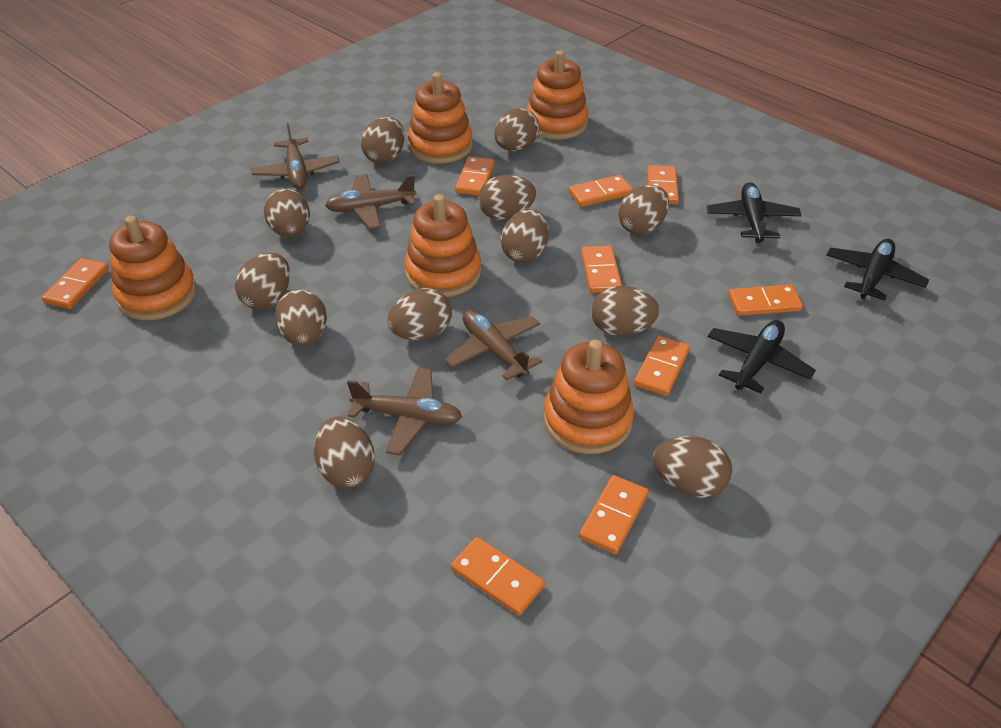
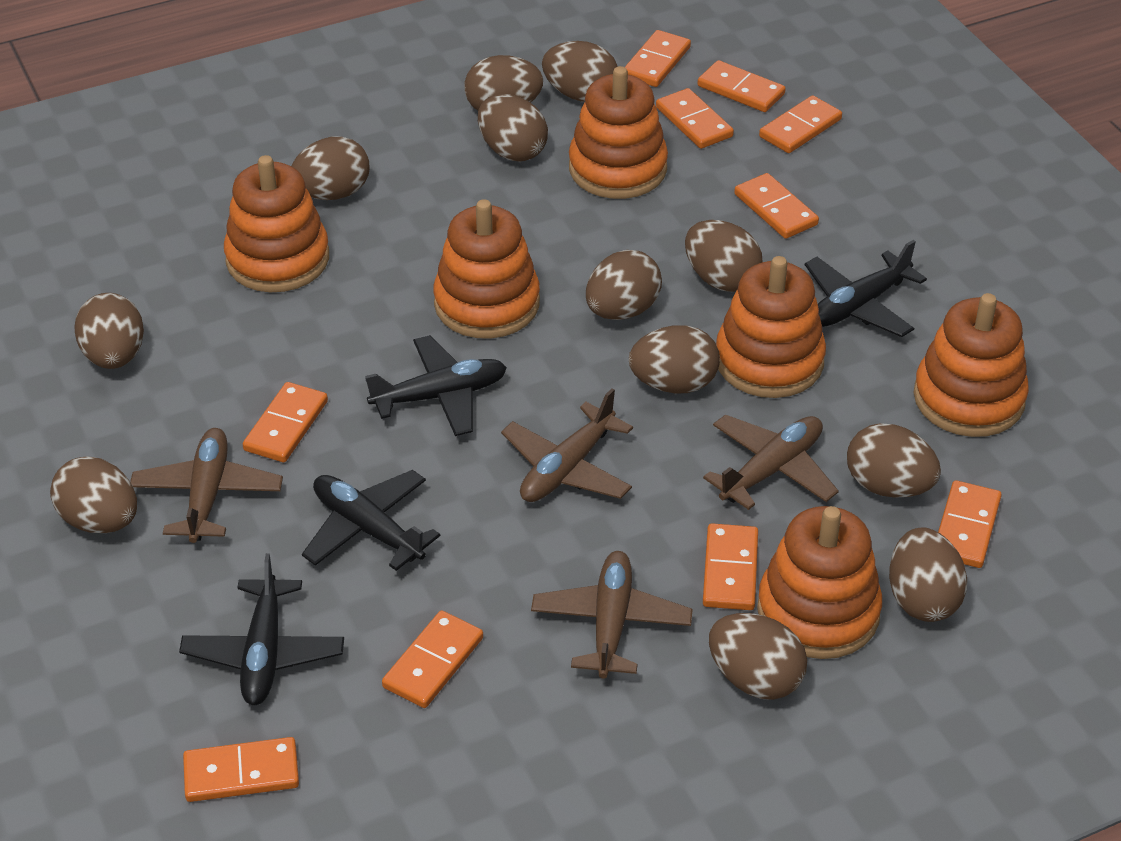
black plane: 3 -> 4
orange domino: 9 -> 10
orange stacking toy: 5 -> 6

